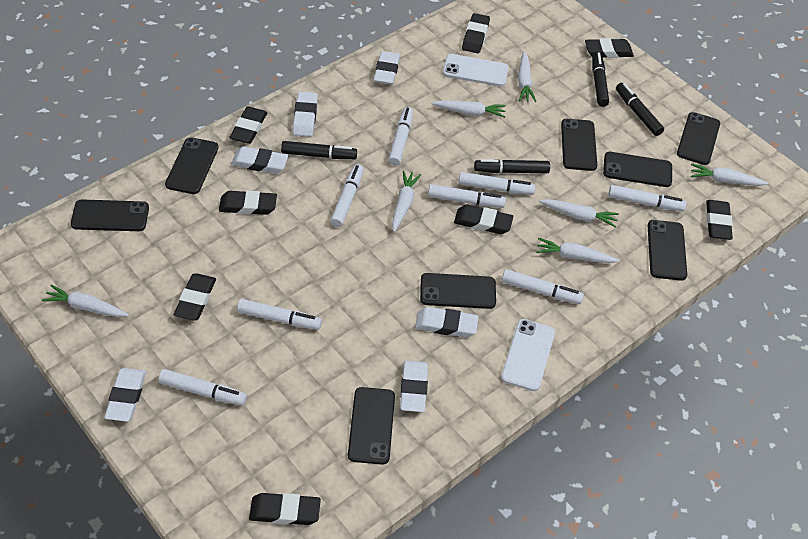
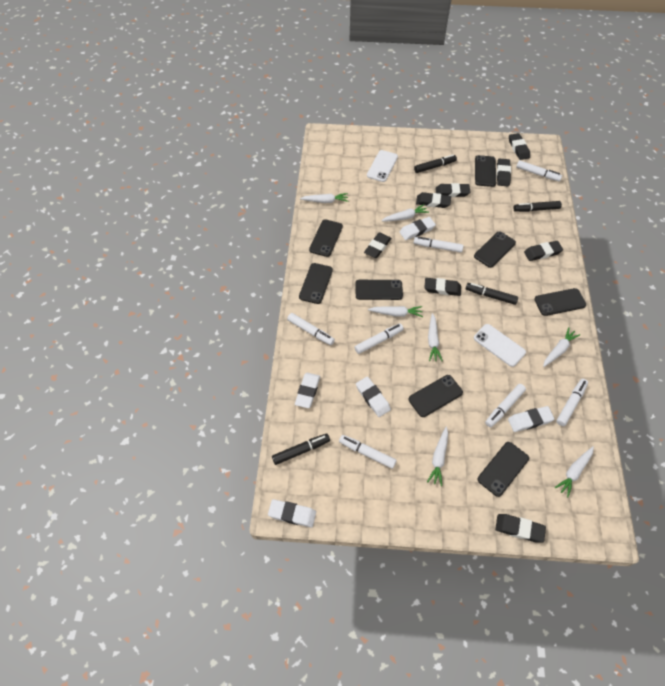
white eraser: 6 -> 5
white marker: 8 -> 7

